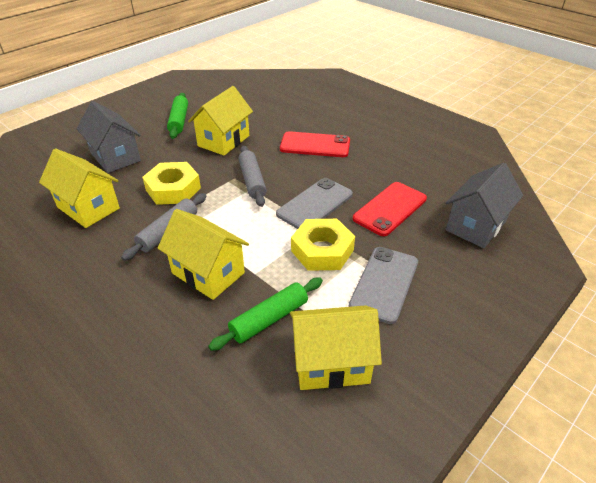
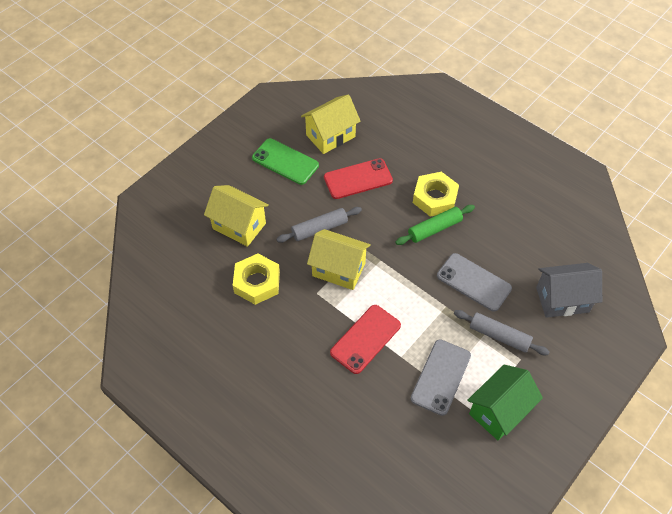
green house: 0 -> 1
green phone: 0 -> 1
green rolling pin: 2 -> 1
grey house: 2 -> 1
yellow house: 4 -> 3

